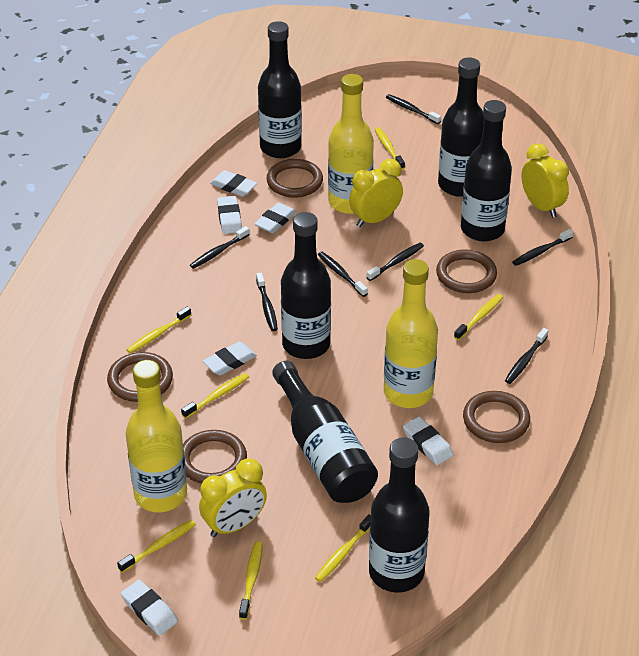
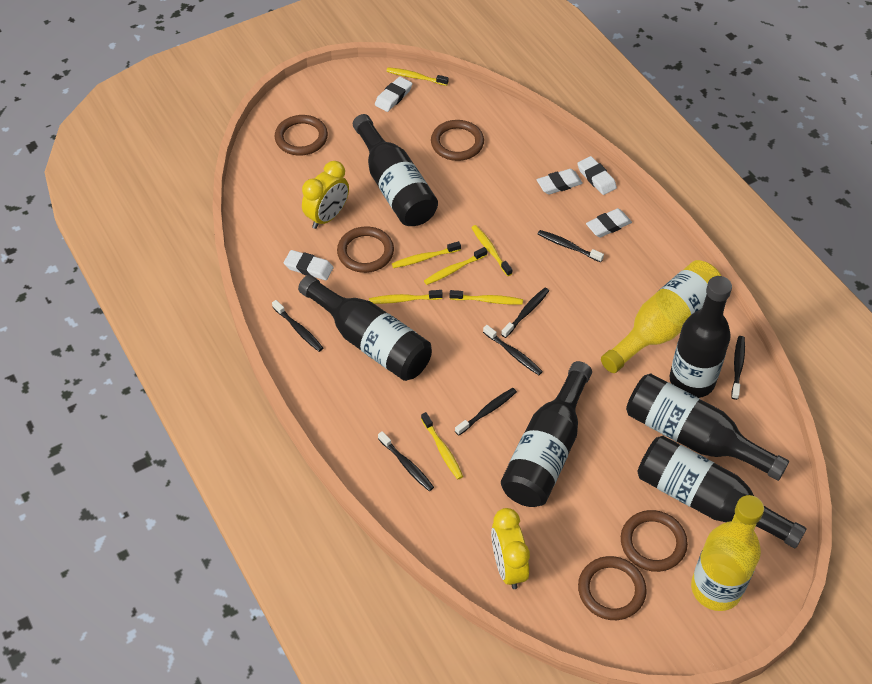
white eraser: 6 -> 5
yellow bottle: 3 -> 2
yellow clock: 3 -> 2

